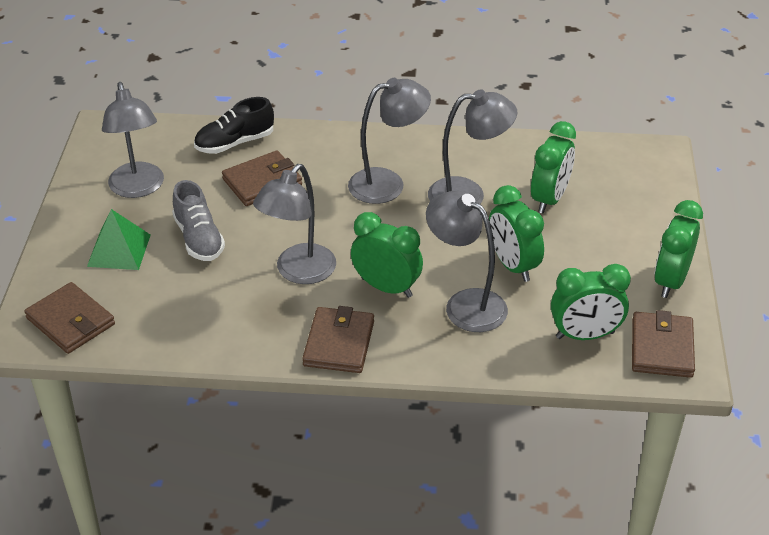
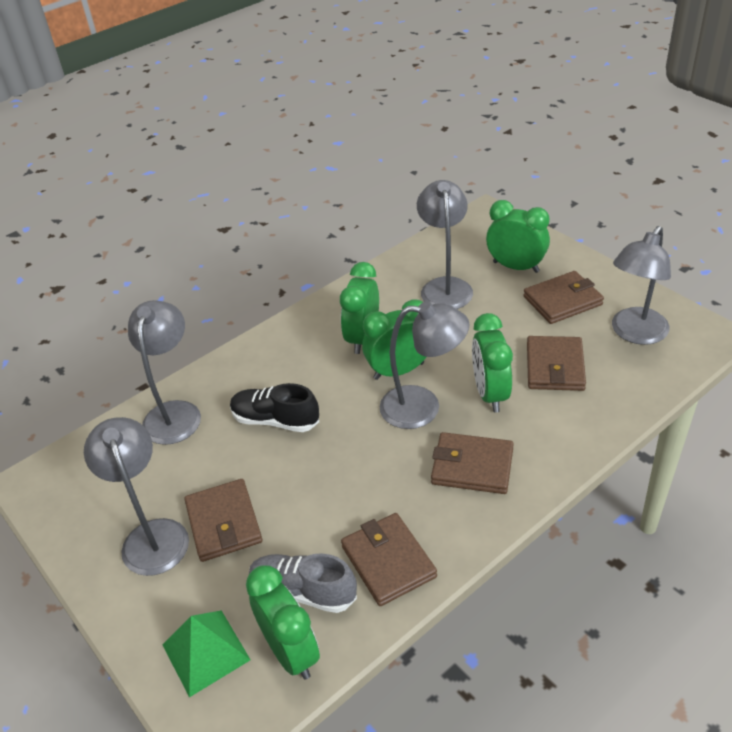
brown wallet: 4 -> 5

